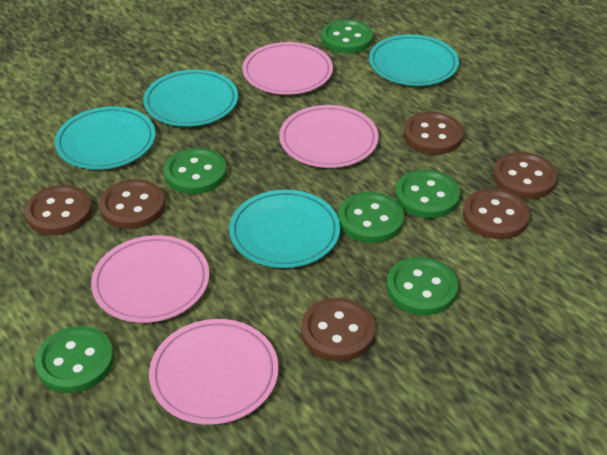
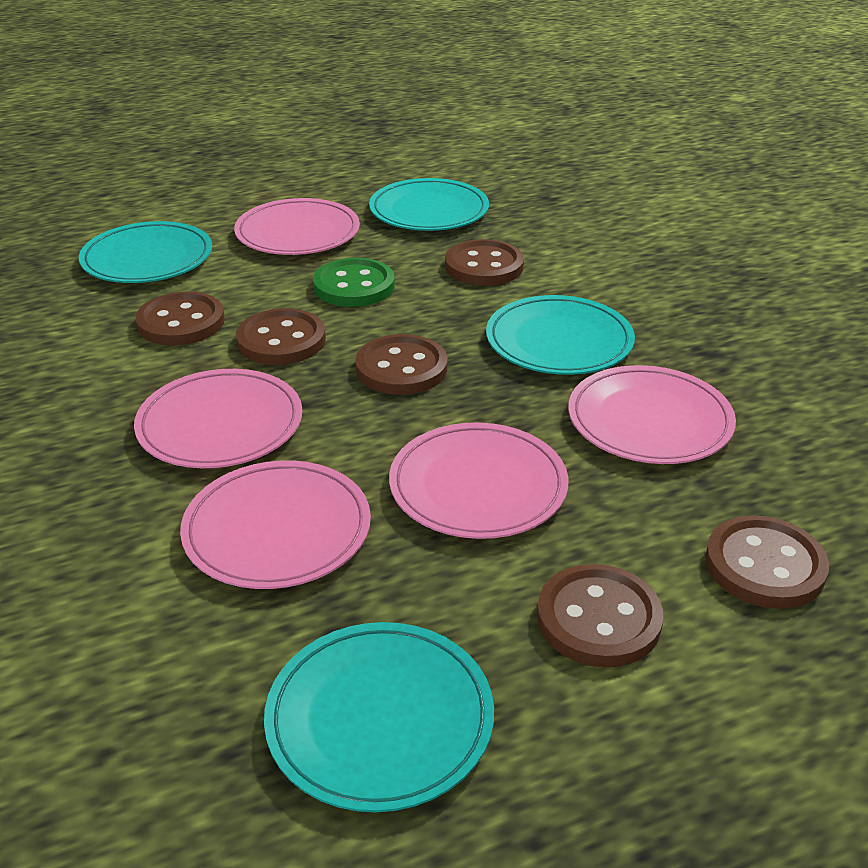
green button: 6 -> 1
pink plate: 4 -> 5

